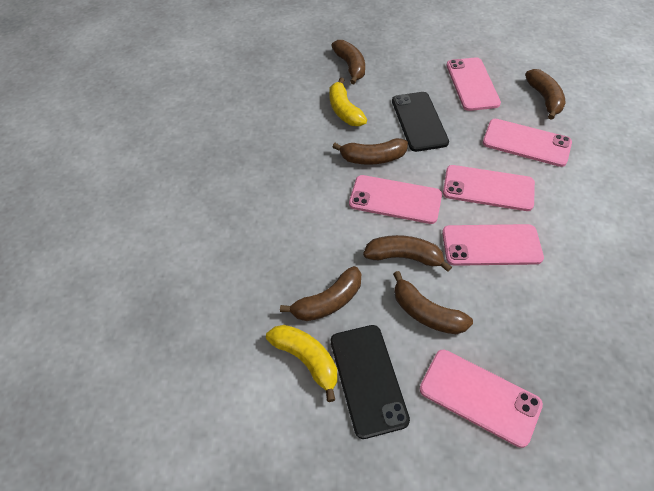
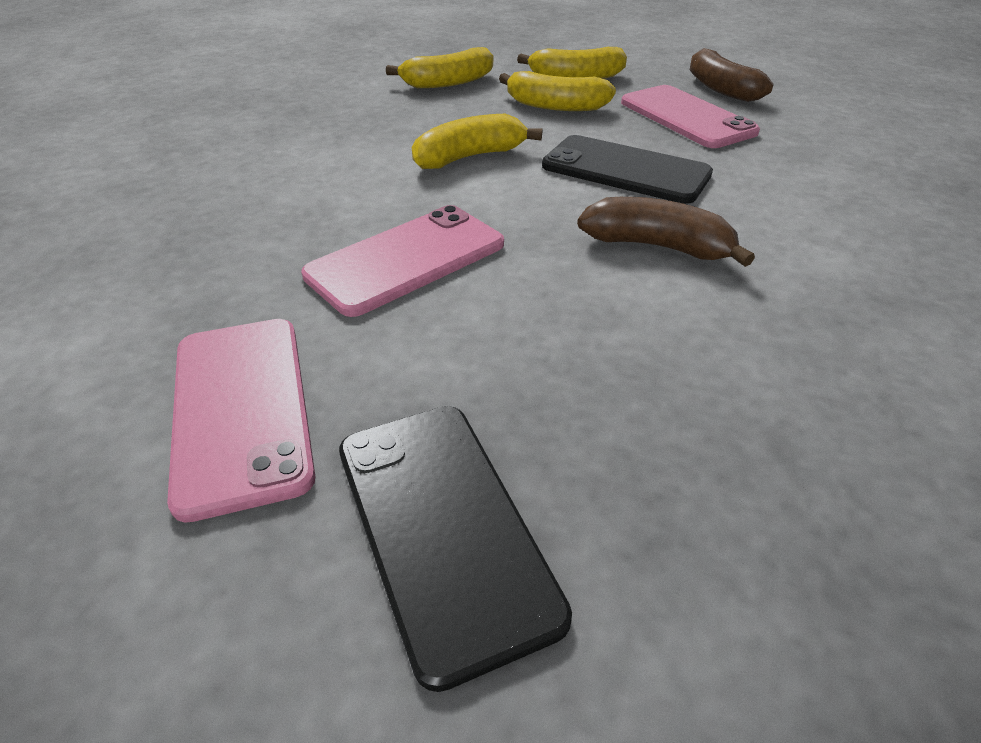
brown banana: 6 -> 2
pink phone: 6 -> 3
yellow banana: 2 -> 4

